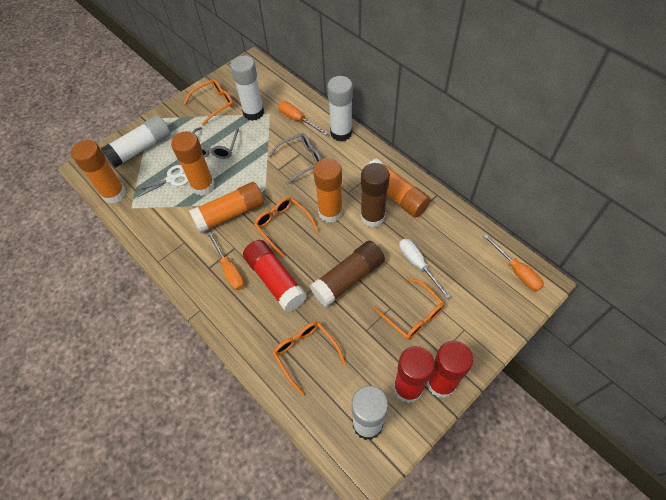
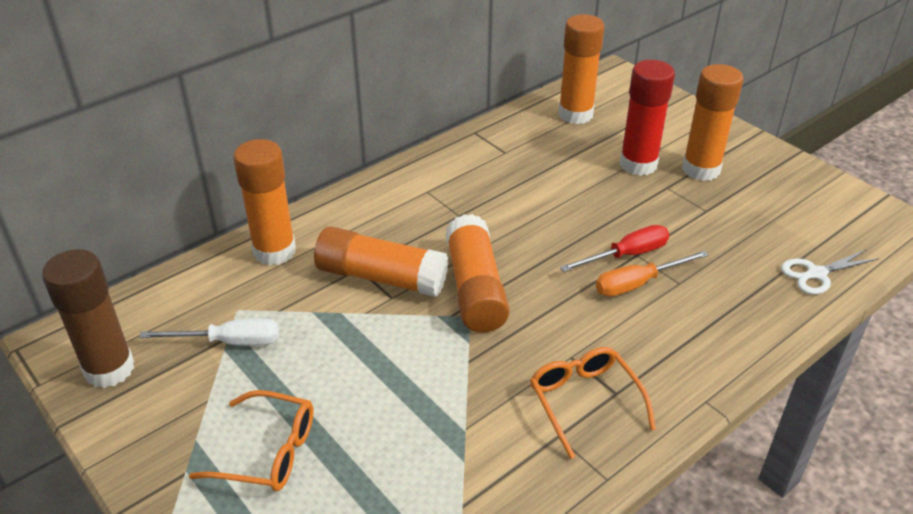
brown glue stick: 2 -> 1
grey glasses: 2 -> 0
orange glasses: 4 -> 2
orange screwdriver: 3 -> 1
red glue stick: 3 -> 1
red screwdriver: 0 -> 1
white glue stick: 4 -> 0

